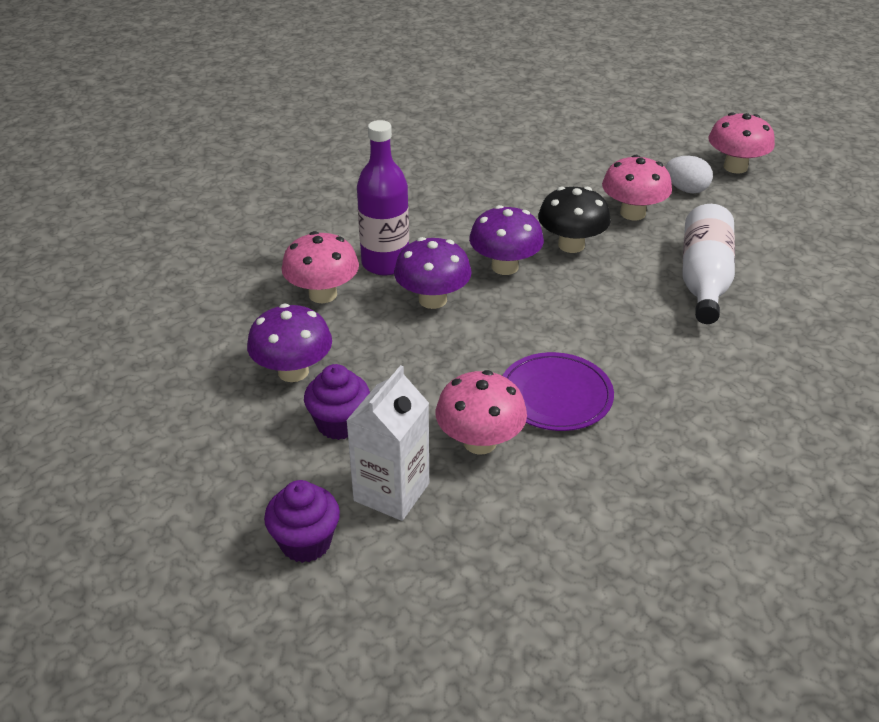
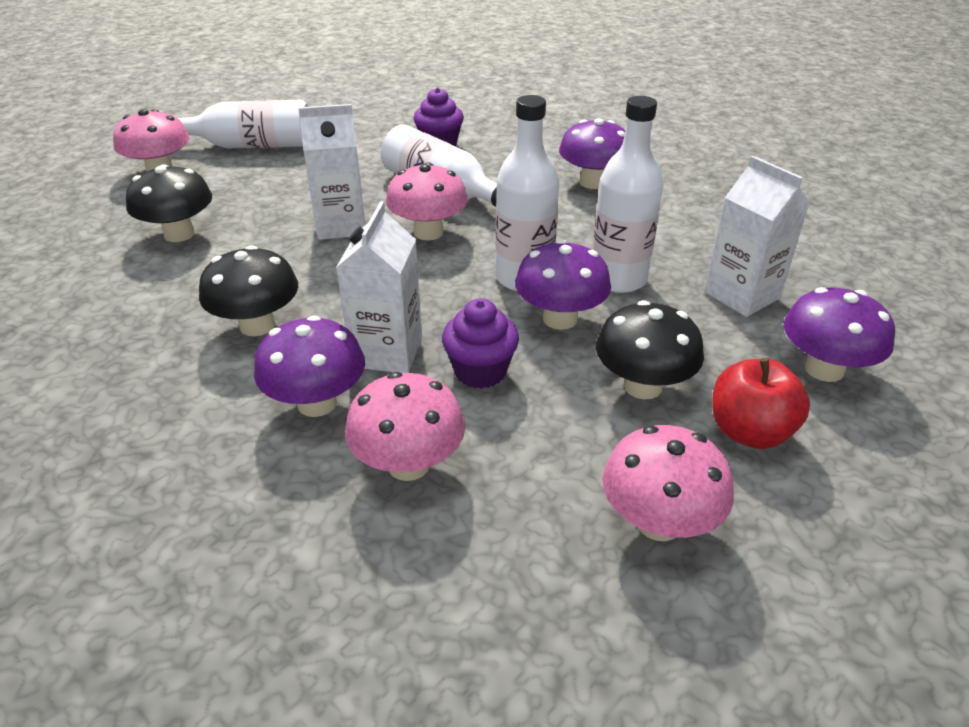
black mushroom: 1 -> 3
purple bottle: 1 -> 0
purple mushroom: 3 -> 4
purple plate: 1 -> 0
red apple: 0 -> 1
white bottle: 1 -> 4
white carton: 1 -> 3
white egg: 1 -> 0

